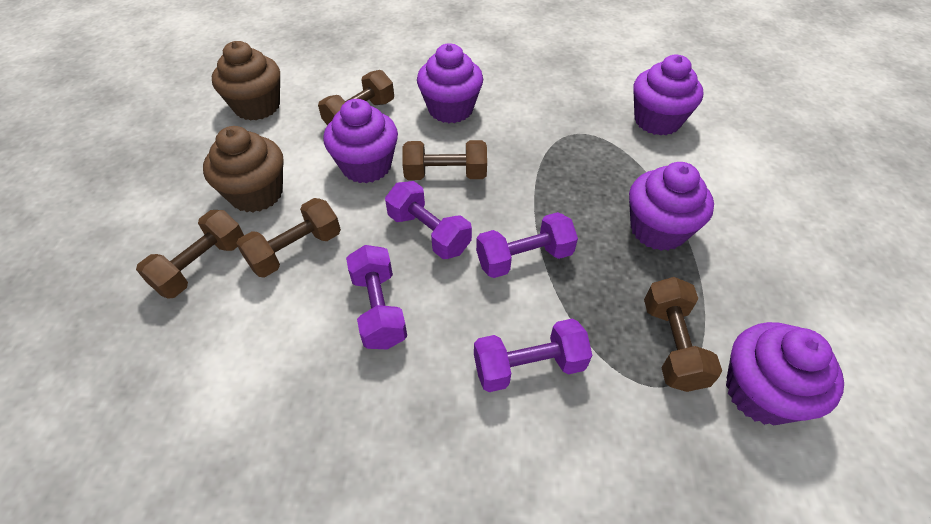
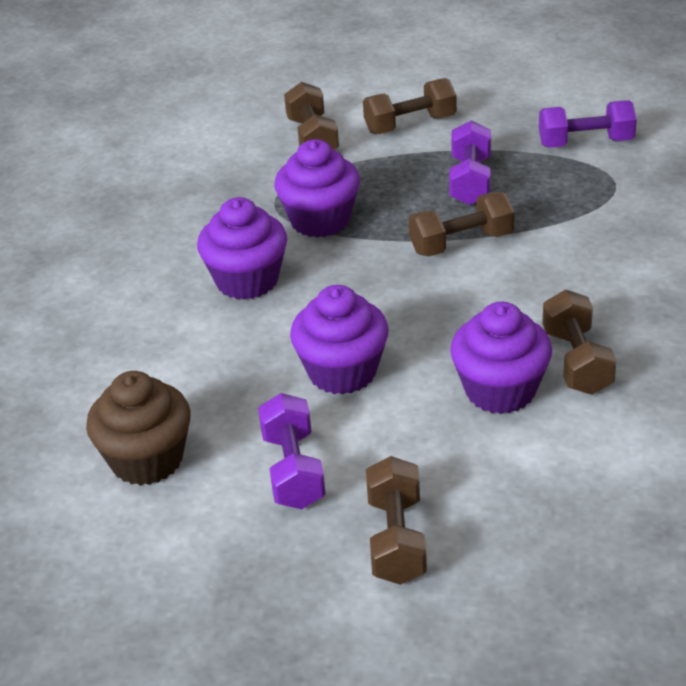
brown cupcake: 2 -> 1
purple cupcake: 5 -> 4
purple dumbbell: 4 -> 3

